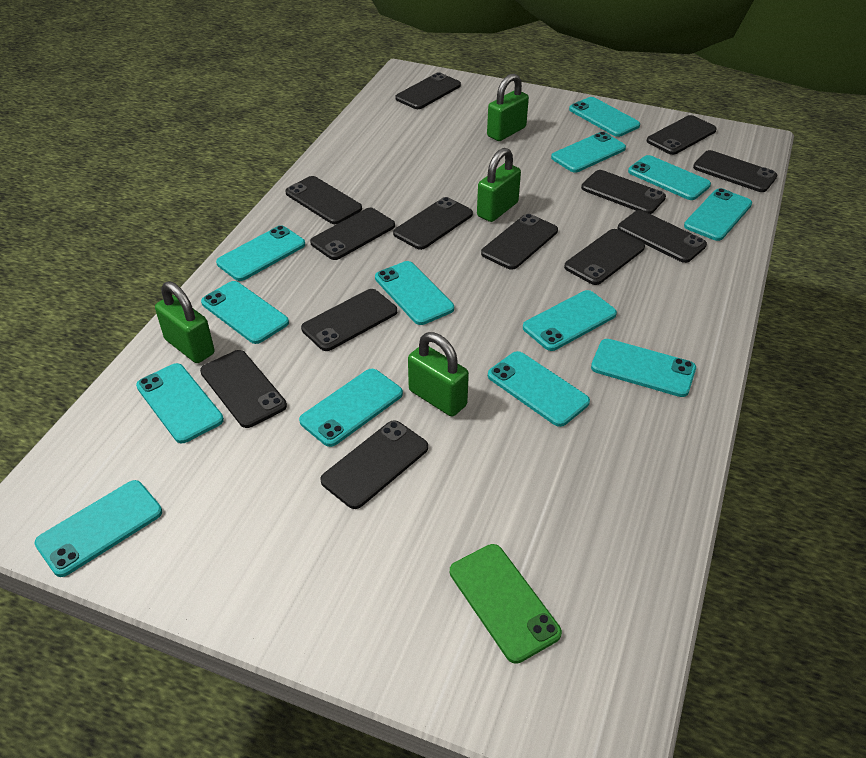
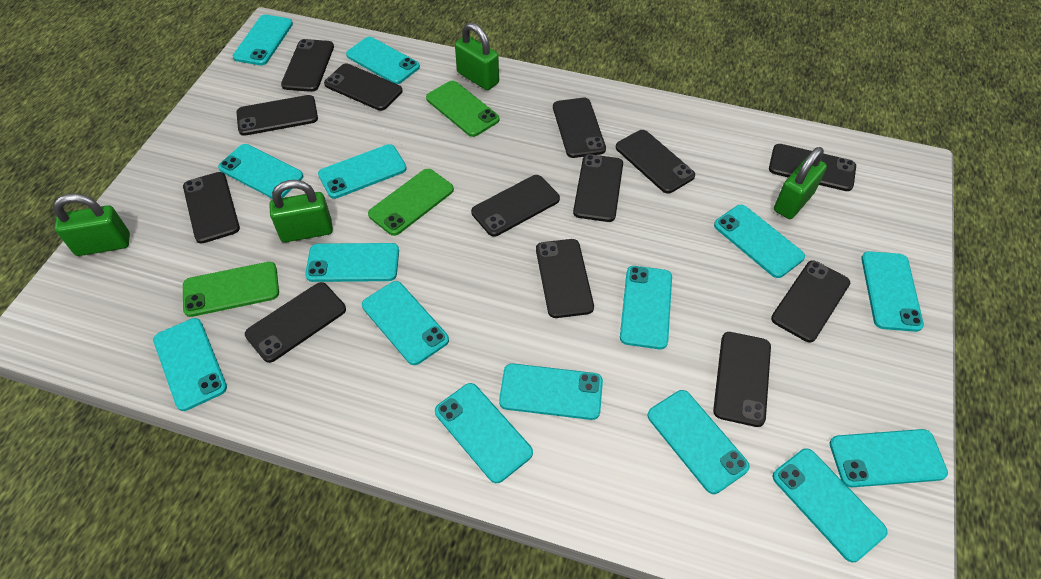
green phone: 1 -> 3
turquoise phone: 13 -> 15

